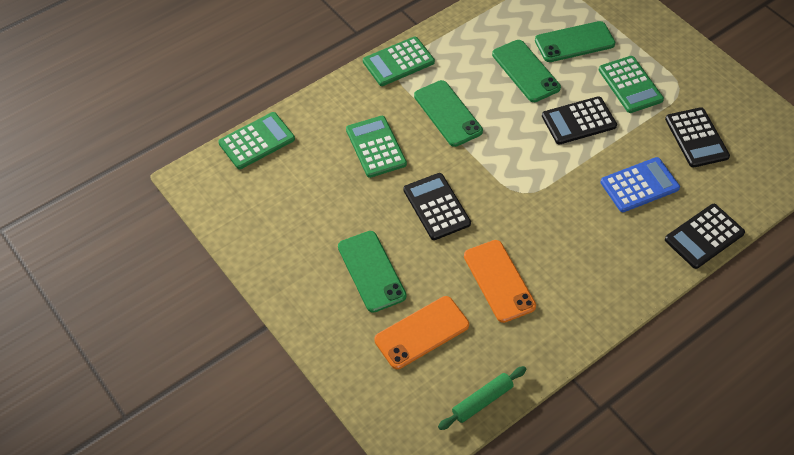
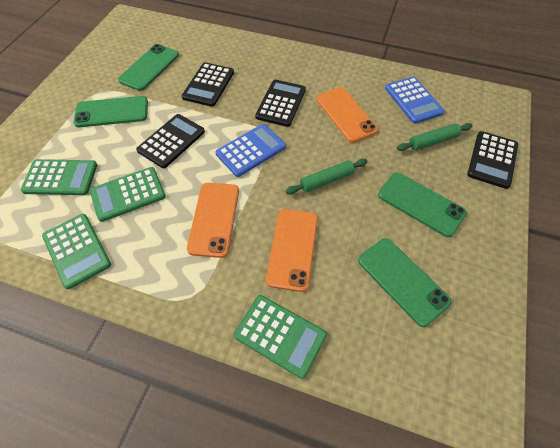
blue calculator: 1 -> 2
green rolling pin: 1 -> 2
orange phone: 2 -> 3

